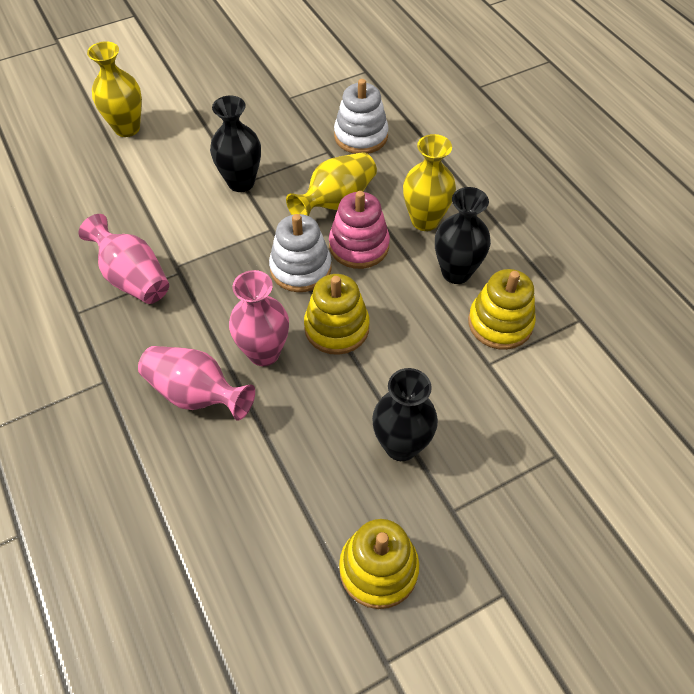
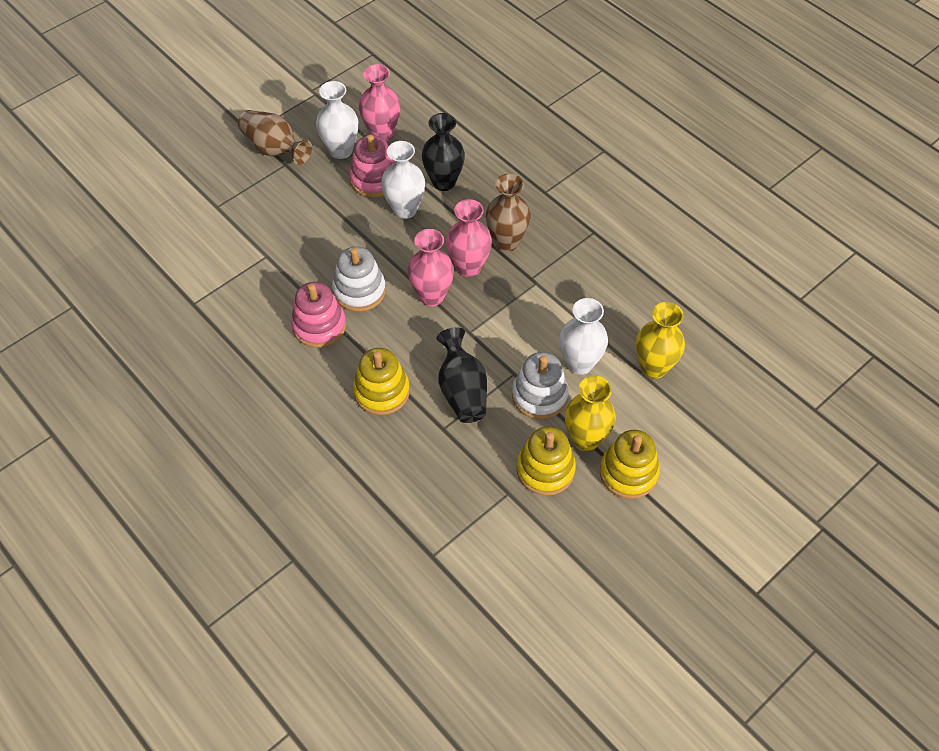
black vase: 3 -> 2
brown vase: 0 -> 2
pink stacking toy: 1 -> 2
white vase: 0 -> 3
yellow vase: 3 -> 2

